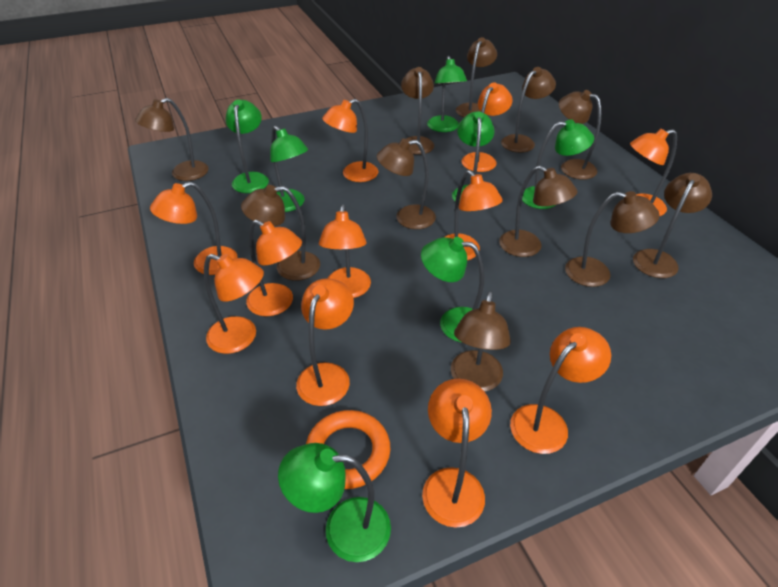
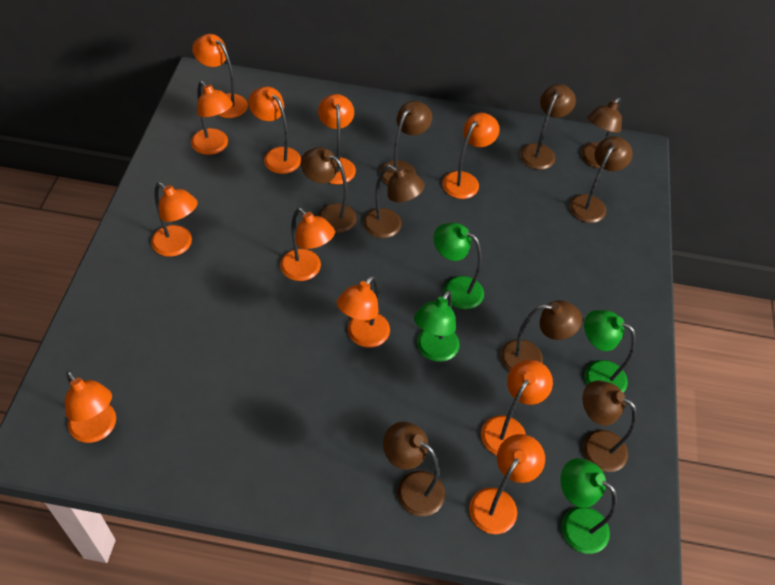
brown lamp: 11 -> 9
green lamp: 7 -> 4
orange ring: 1 -> 0

